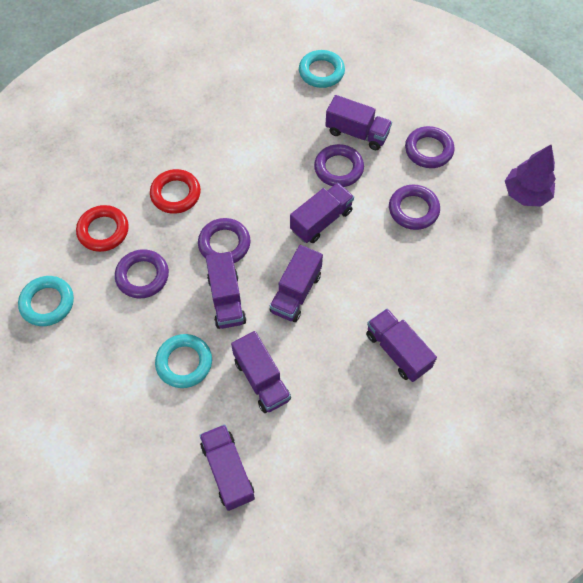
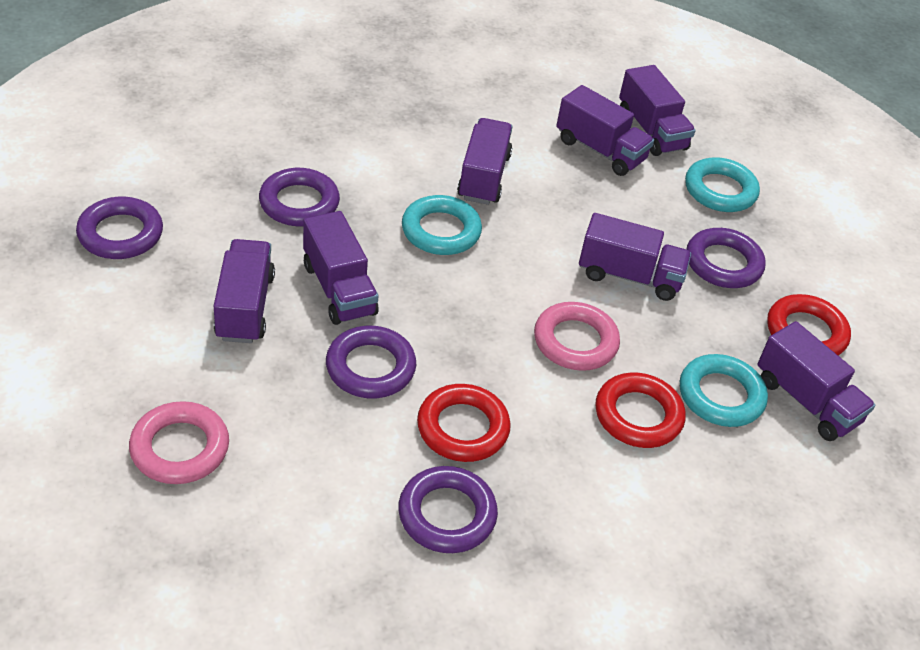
pink ring: 0 -> 2
purple tree: 1 -> 0
red ring: 2 -> 3

